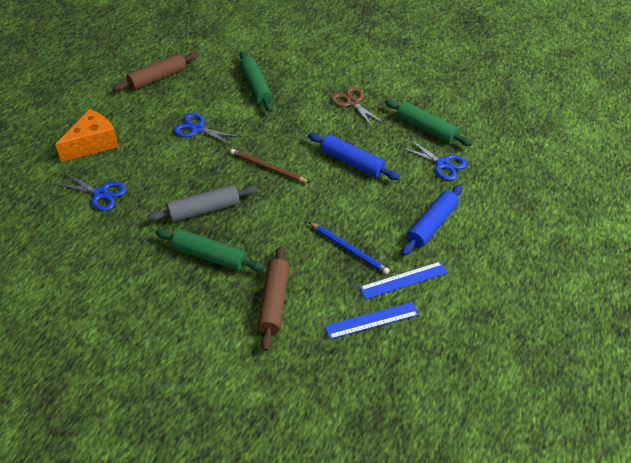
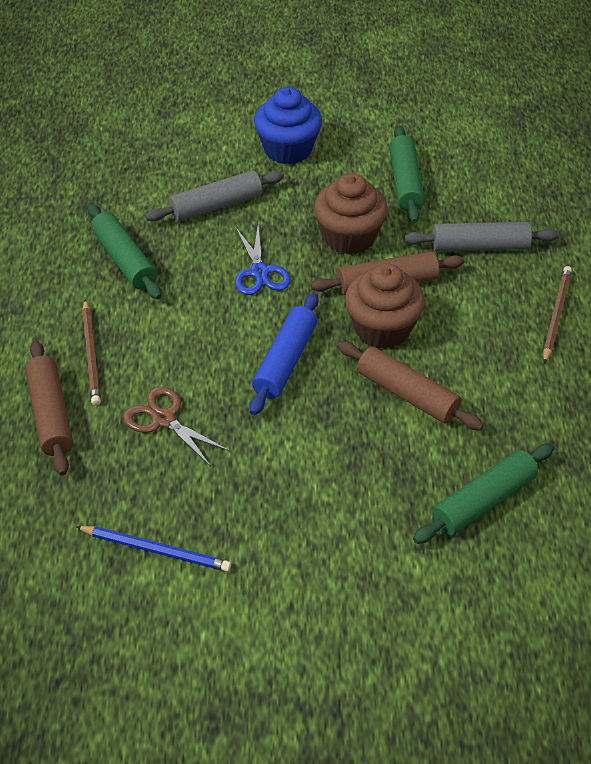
blue cupcake: 0 -> 1
blue rolling pin: 2 -> 1
blue ruler: 2 -> 0
blue scissors: 3 -> 1
brown cupcake: 0 -> 2
brown pencil: 1 -> 2
brown rolling pin: 2 -> 3
grey rolling pin: 1 -> 2
orange cheese: 1 -> 0

